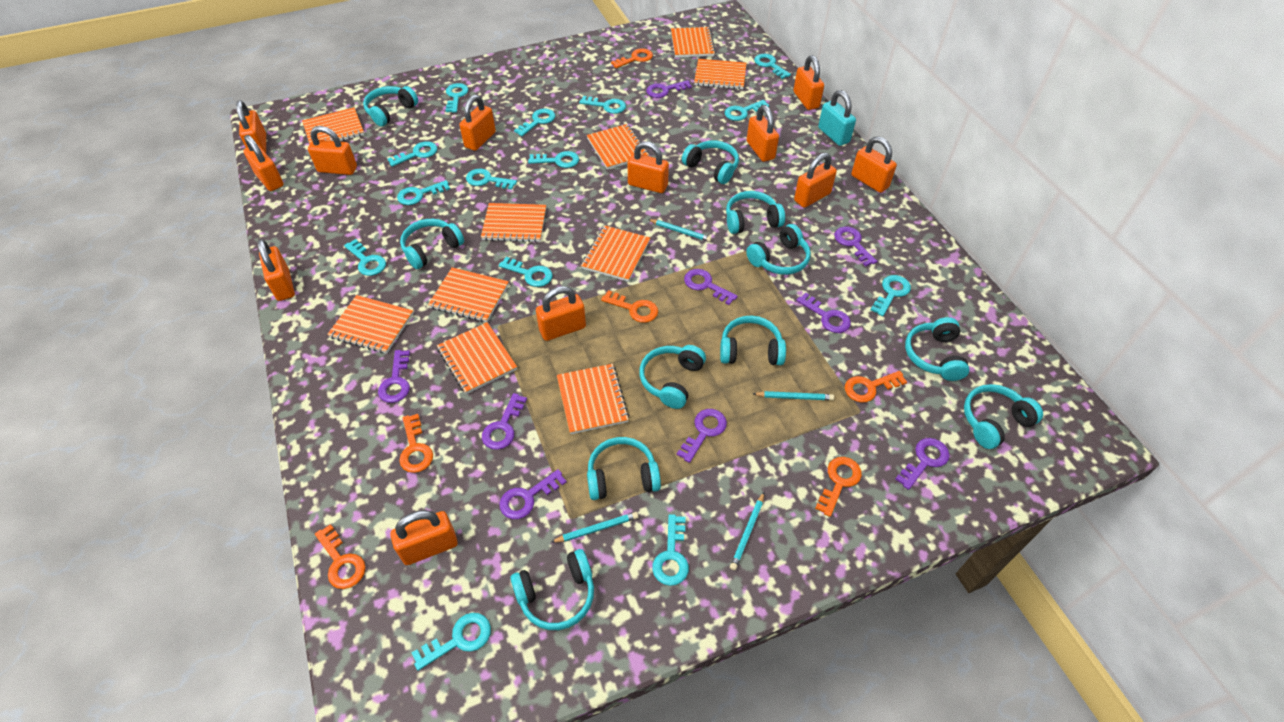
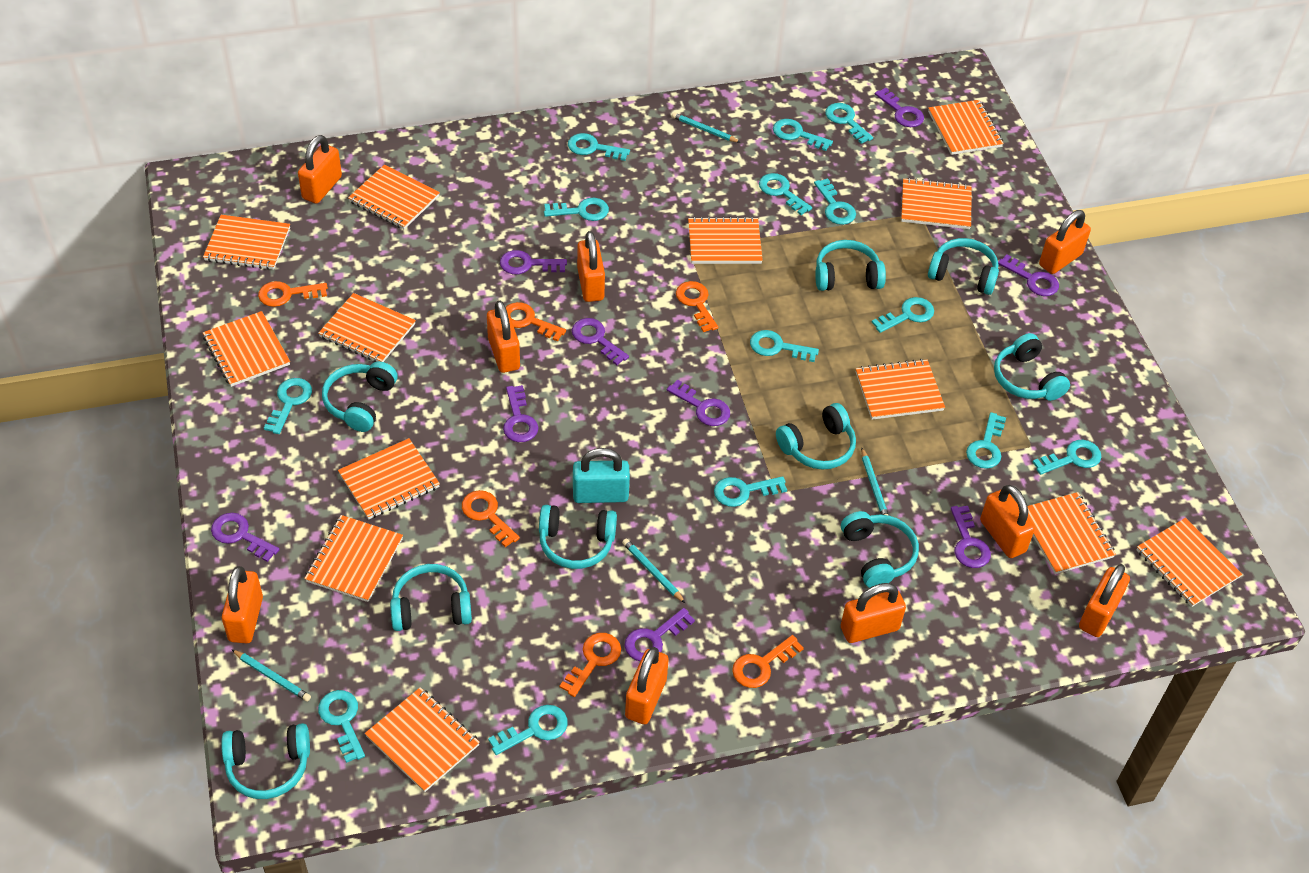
orange notebook: 10 -> 13
orange padlock: 12 -> 9
turquoise headphones: 11 -> 9

